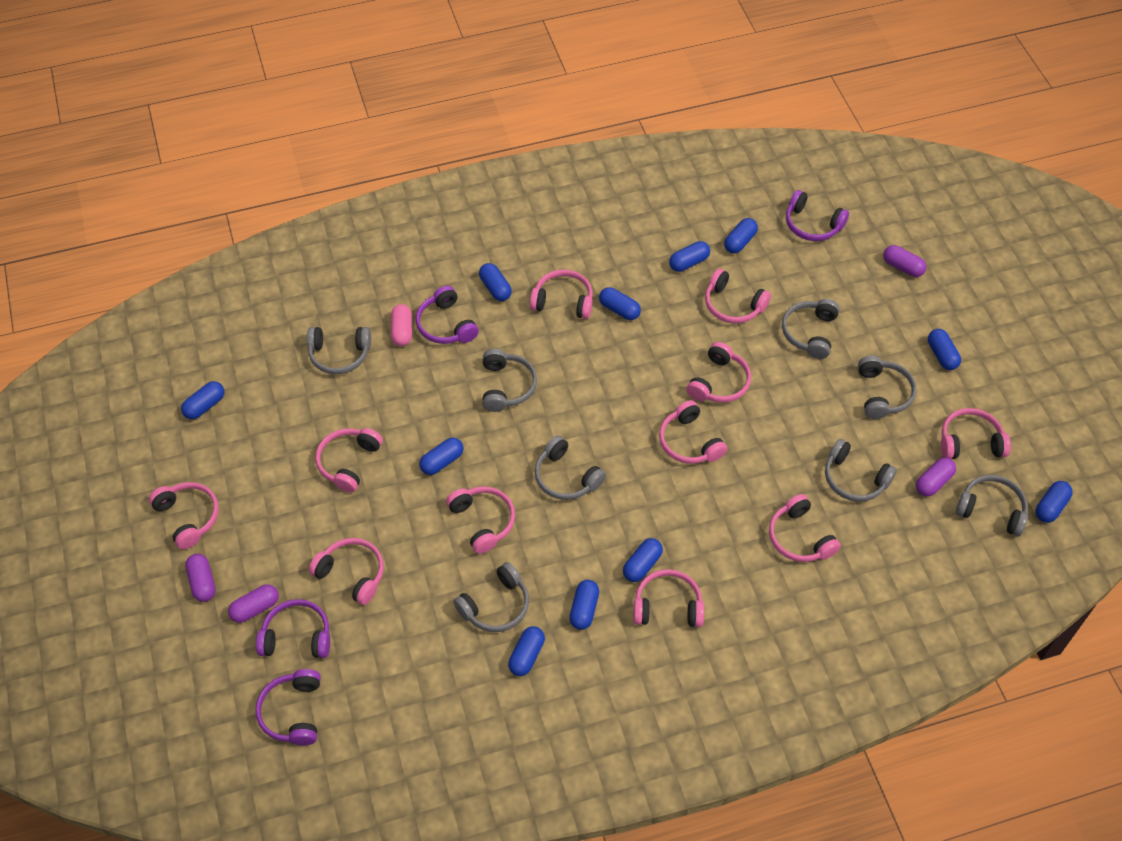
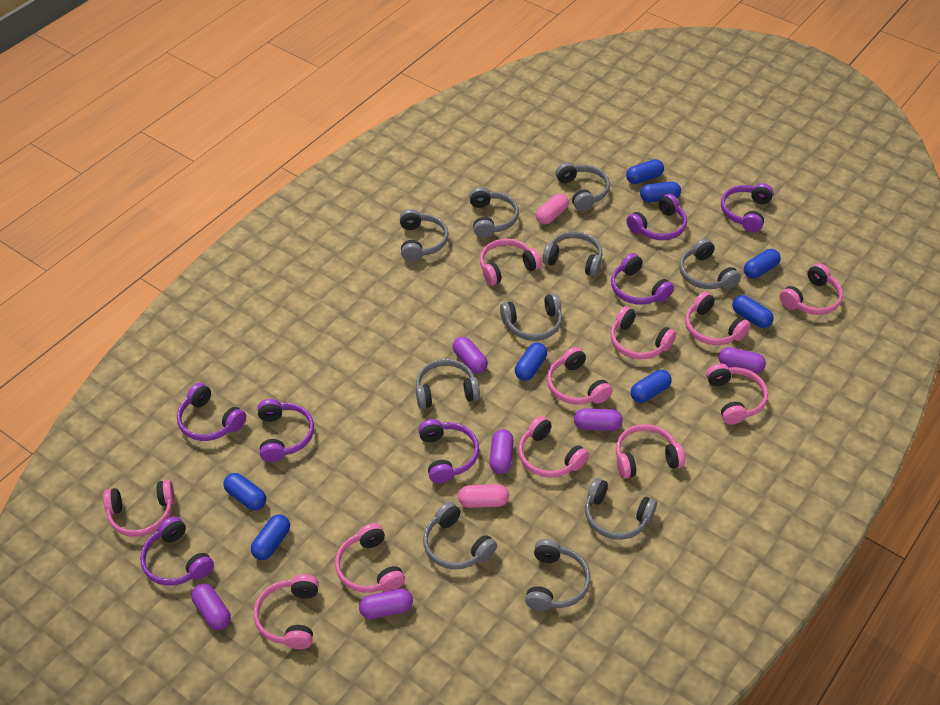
blue capsule: 11 -> 8
grey headphones: 8 -> 10
pink capsule: 1 -> 2
purple capsule: 4 -> 6
purple headphones: 4 -> 7

